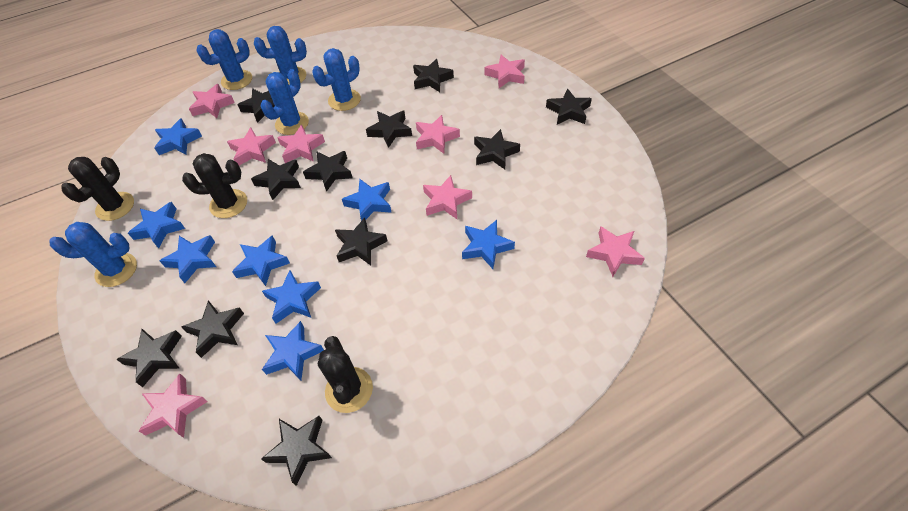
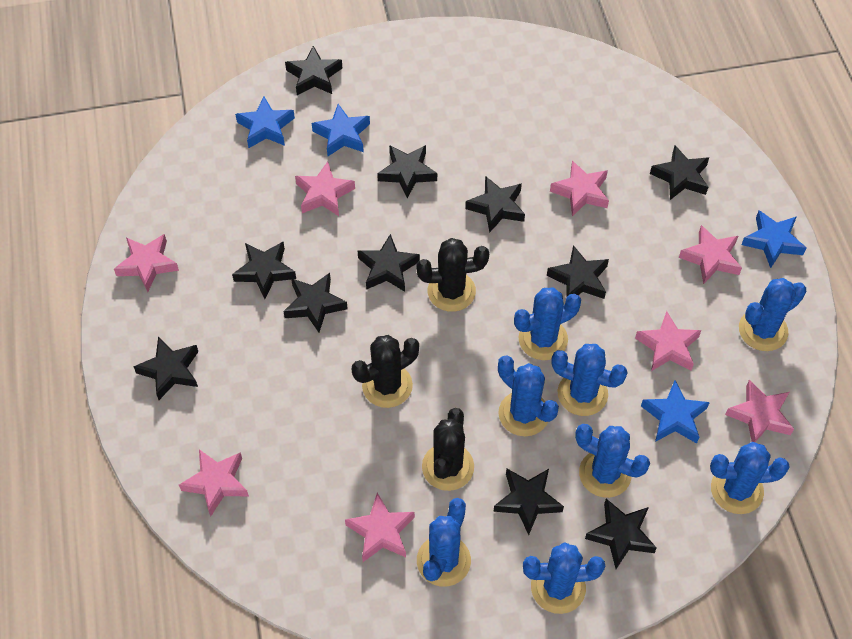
blue cactus: 5 -> 8
blue star: 8 -> 4

